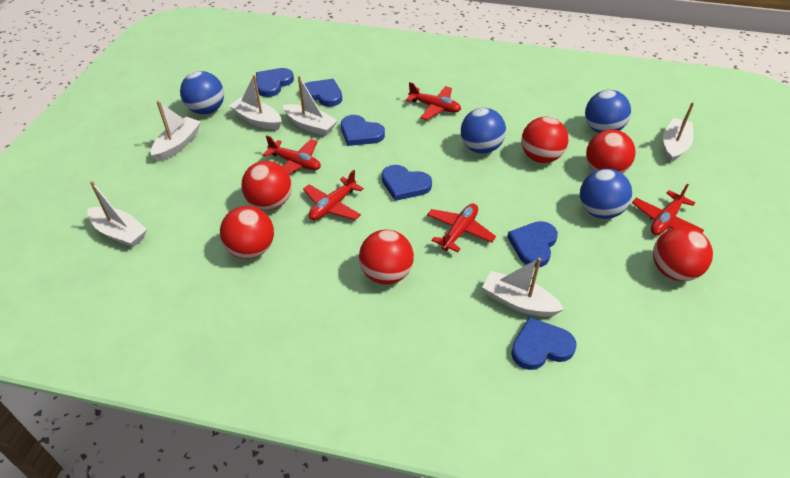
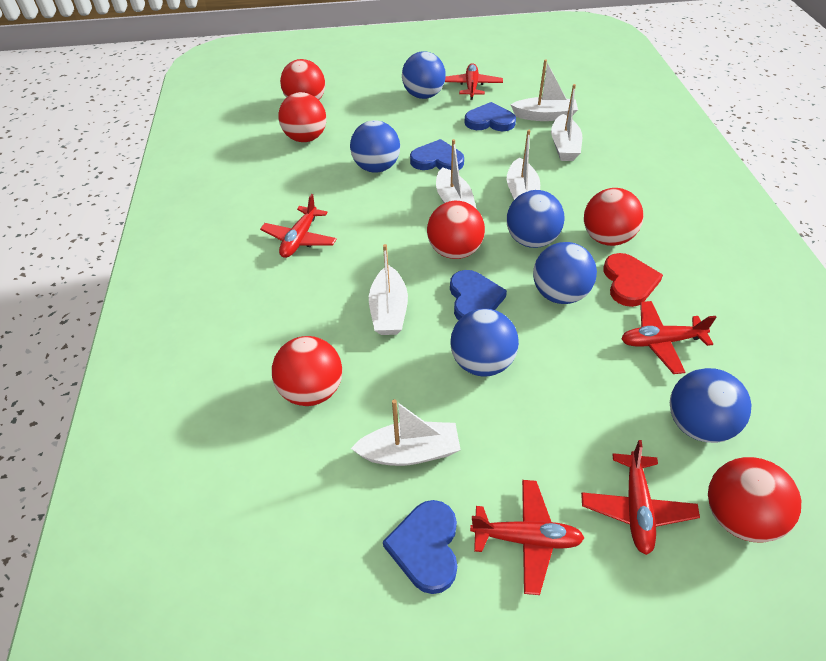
blue ball: 4 -> 6
blue heart: 6 -> 4
red heart: 0 -> 1

